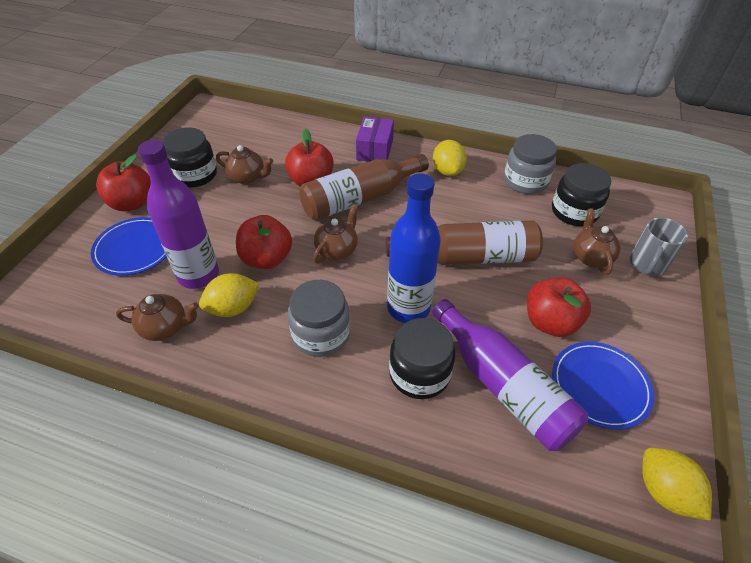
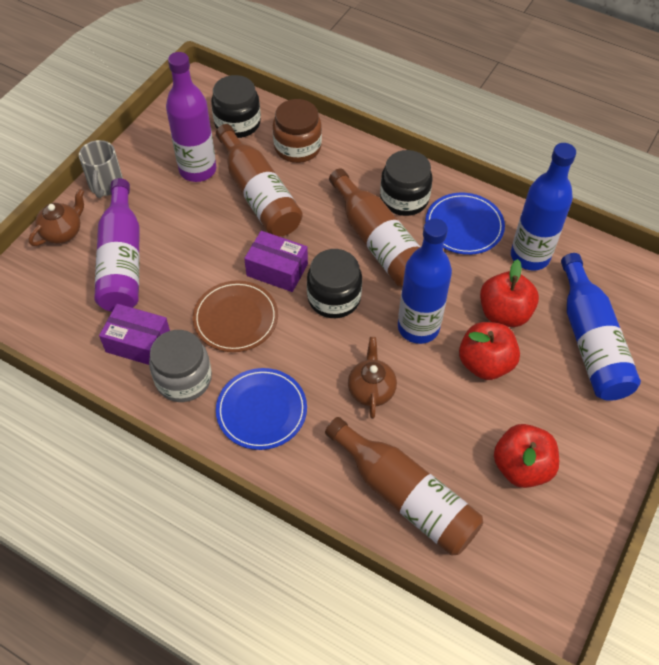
blue bottle: 1 -> 3
brown bottle: 2 -> 3
brown jar: 0 -> 1
brown plate: 0 -> 1
brown teapot: 4 -> 2
grey jar: 2 -> 1
purple box: 1 -> 2
red apple: 4 -> 3
yellow lemon: 3 -> 0

